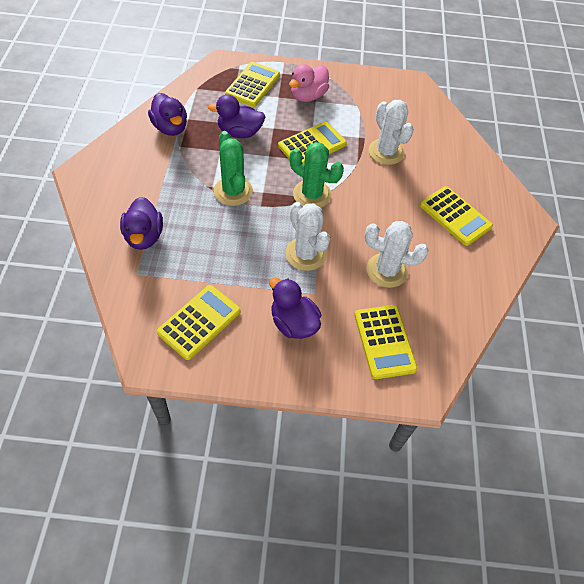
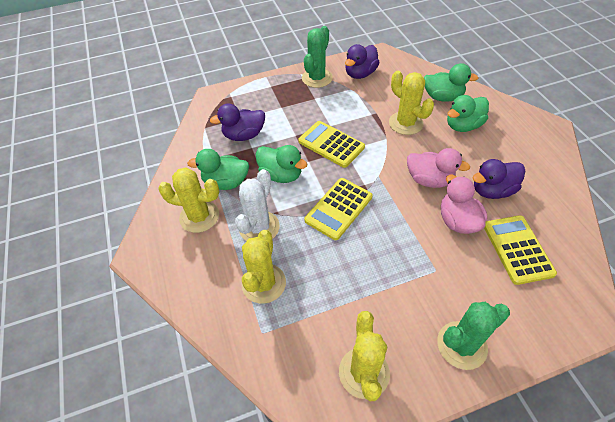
green duck: 0 -> 4
pink duck: 1 -> 2
purple duck: 4 -> 3
white cactus: 3 -> 1
yellow cactus: 0 -> 4
yellow calculator: 5 -> 3

